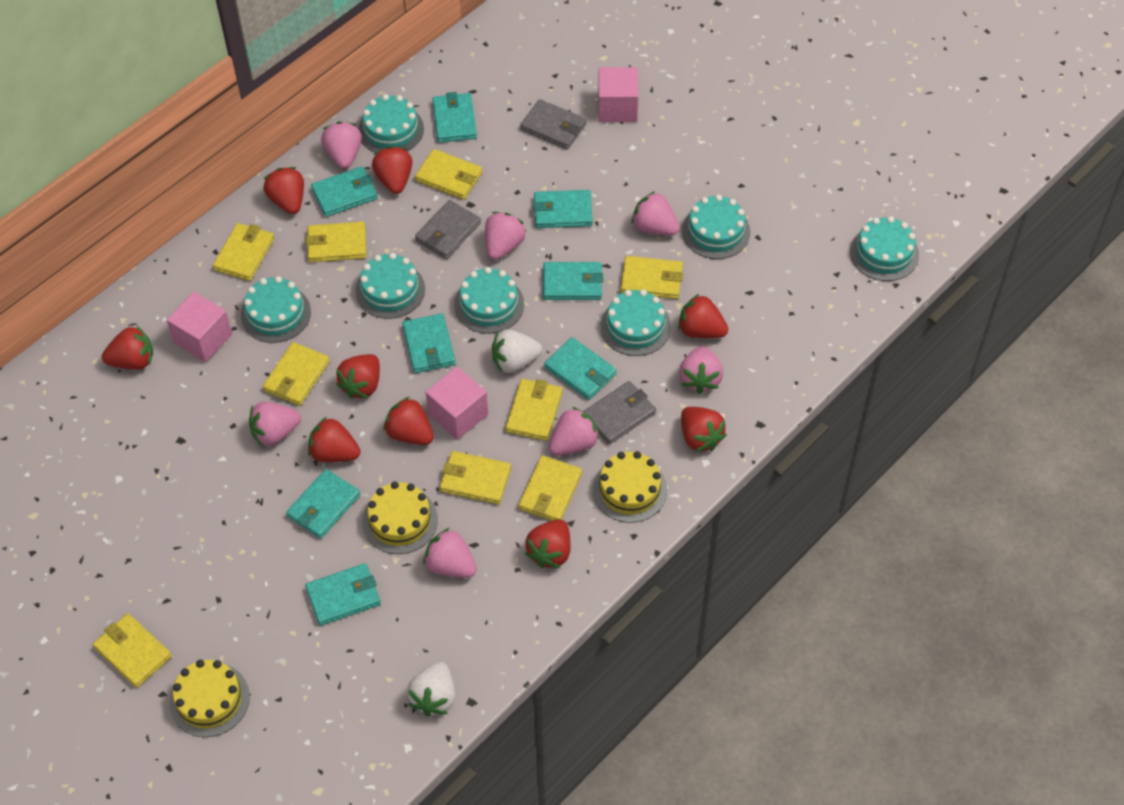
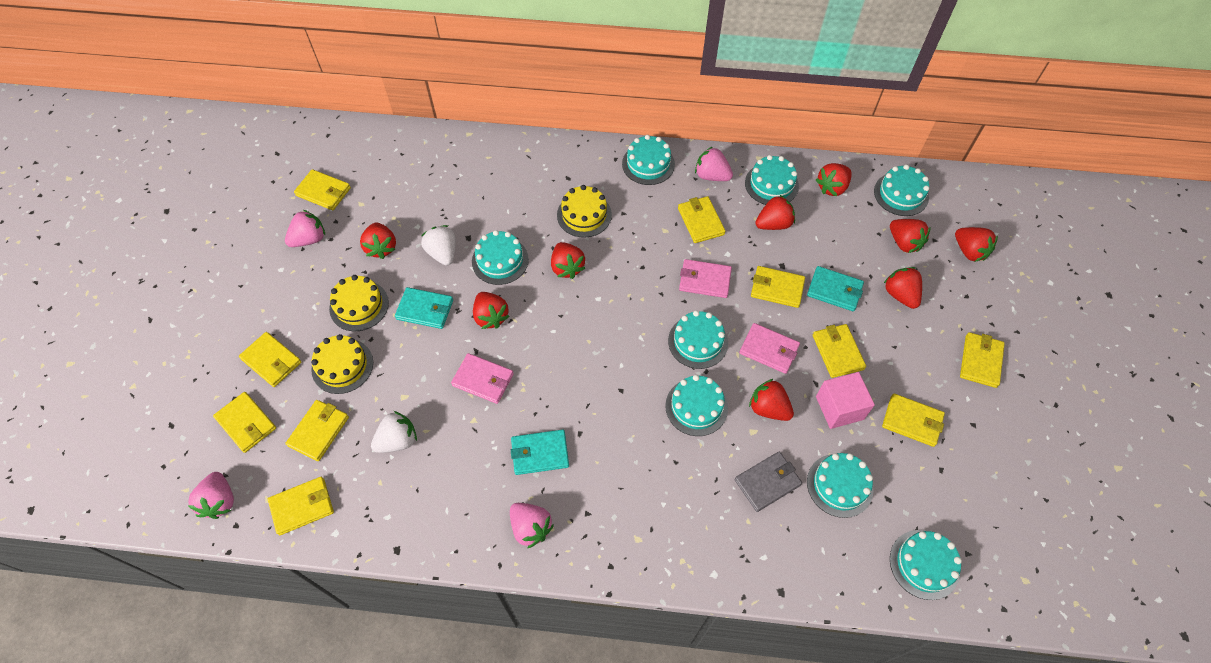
grey wallet: 3 -> 1
pink cube: 3 -> 1
pink strawberry: 7 -> 4
pink wallet: 0 -> 3
turquoise cake: 7 -> 8
turquoise wallet: 8 -> 3
yellow wallet: 9 -> 10

